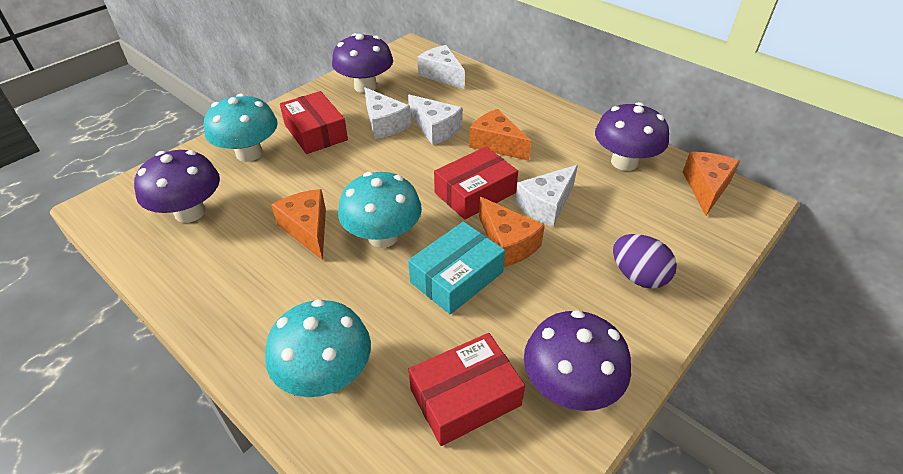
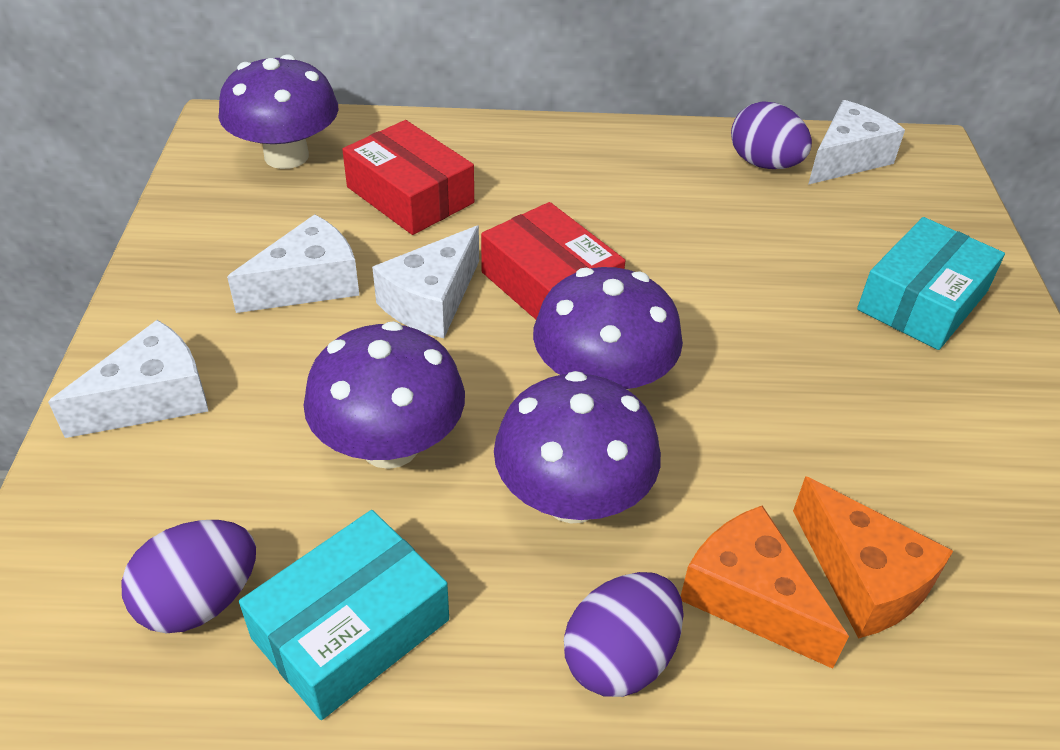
orange cheese: 4 -> 2
purple egg: 1 -> 3
red box: 3 -> 2
turquoise box: 1 -> 2
turquoise mushroom: 3 -> 0

